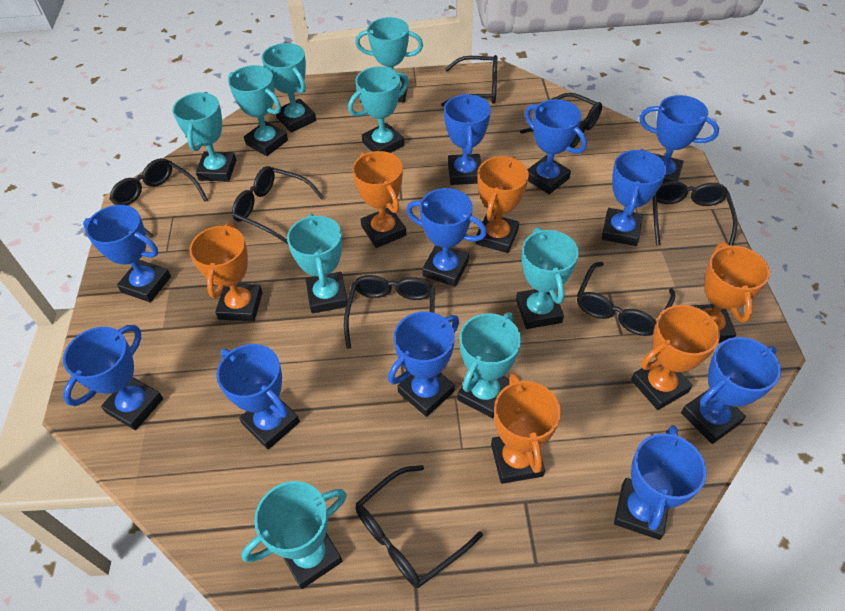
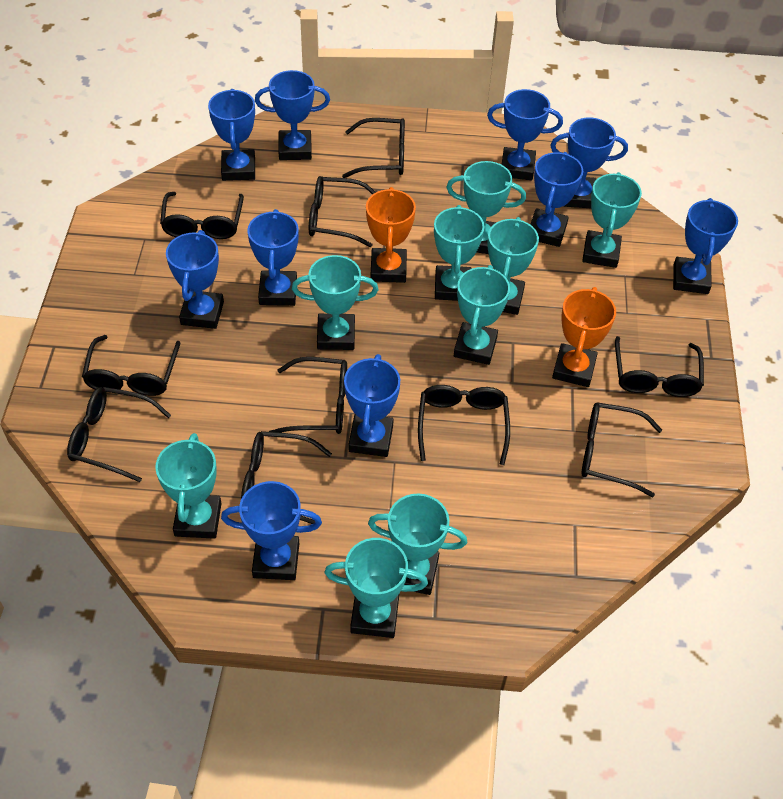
black glasses: 8 -> 10
blue trophy: 11 -> 10
orange trophy: 6 -> 2

